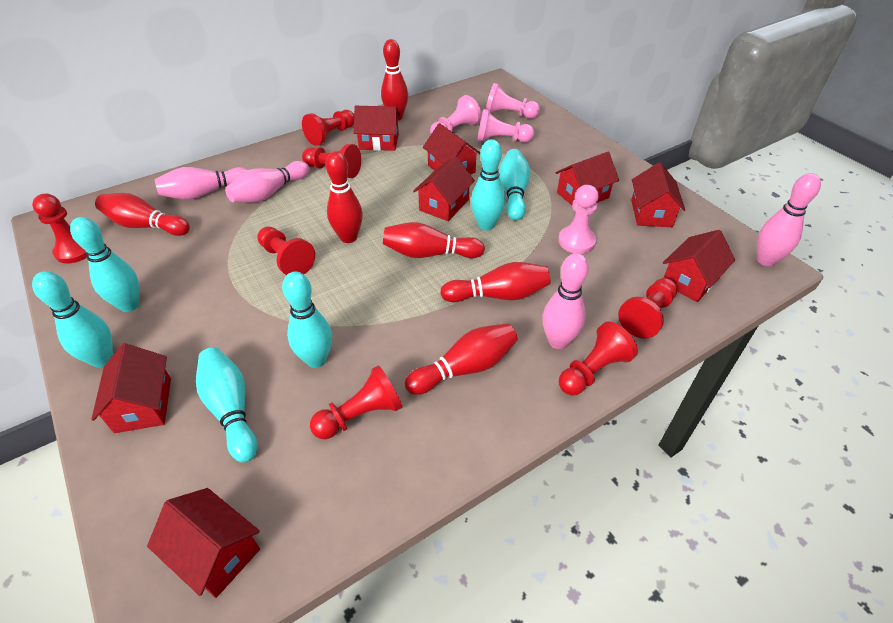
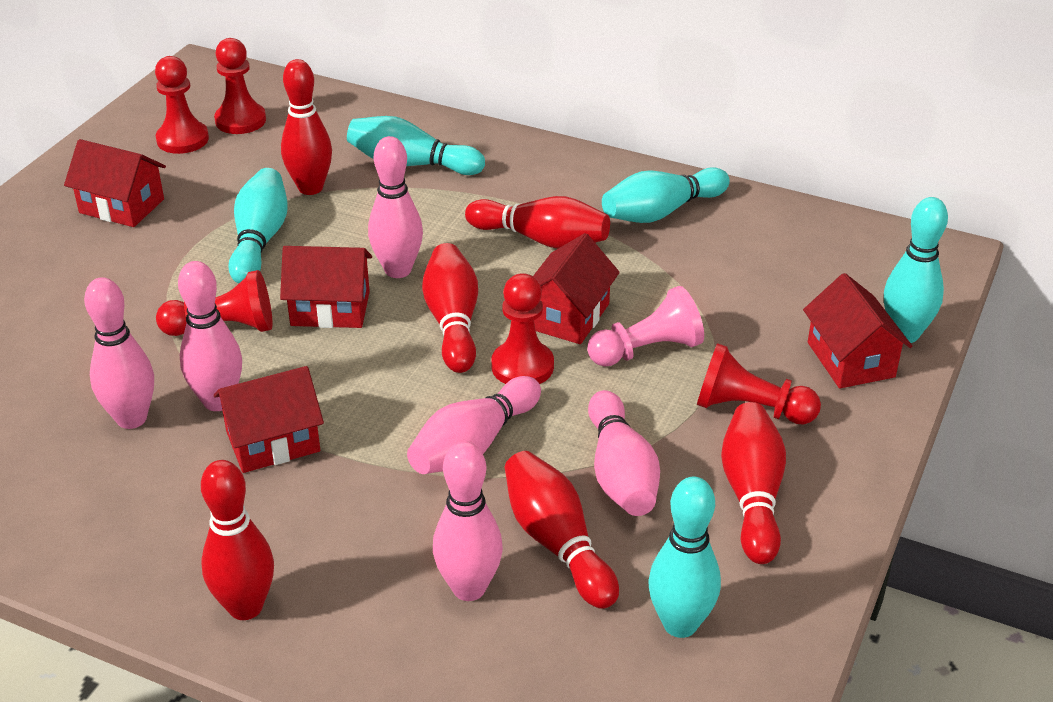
pink bowling pin: 4 -> 6
pink pawn: 4 -> 1
red house: 8 -> 5
red pawn: 7 -> 5
turquoise bowling pin: 6 -> 5

